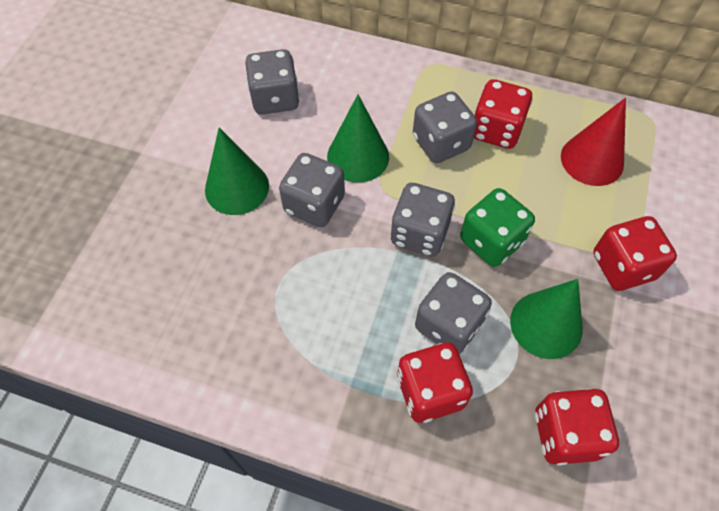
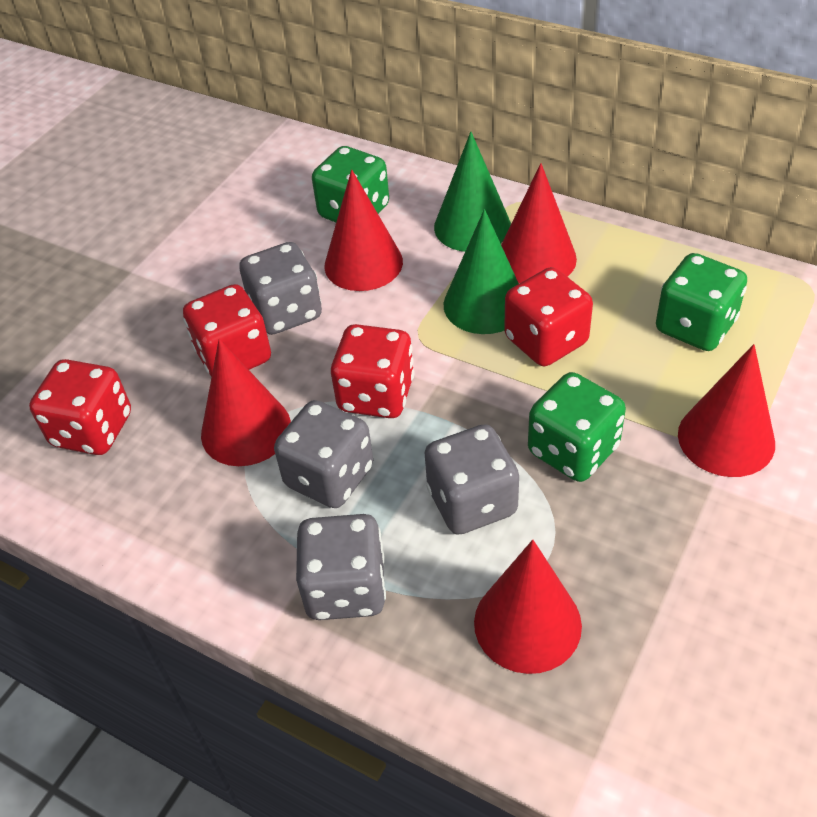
green cone: 3 -> 2
green dice: 1 -> 3
grey dice: 5 -> 4
red cone: 1 -> 5

